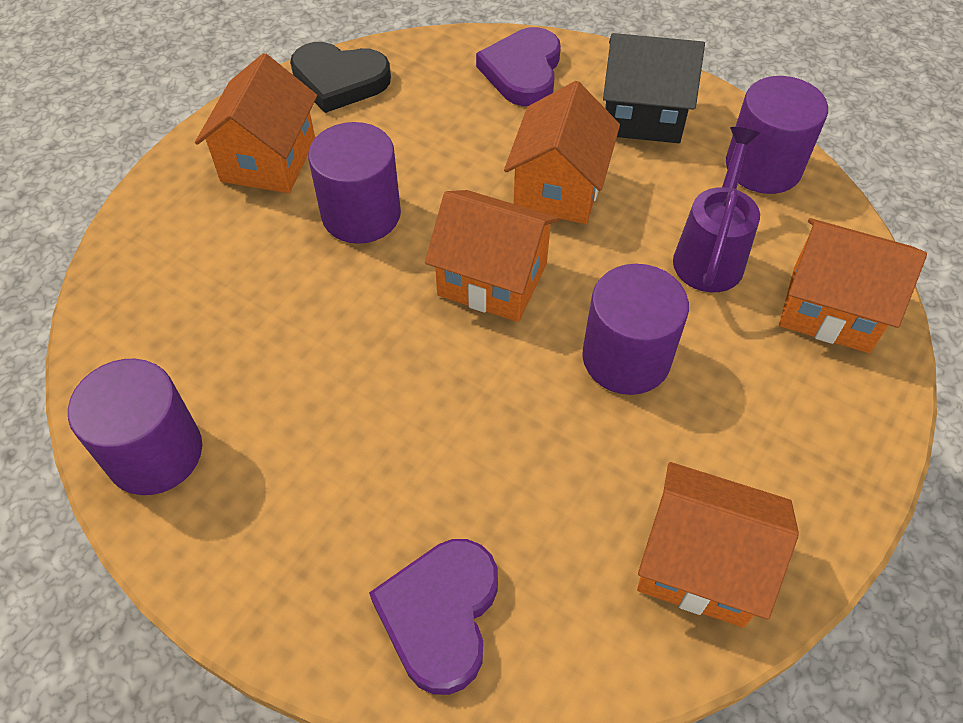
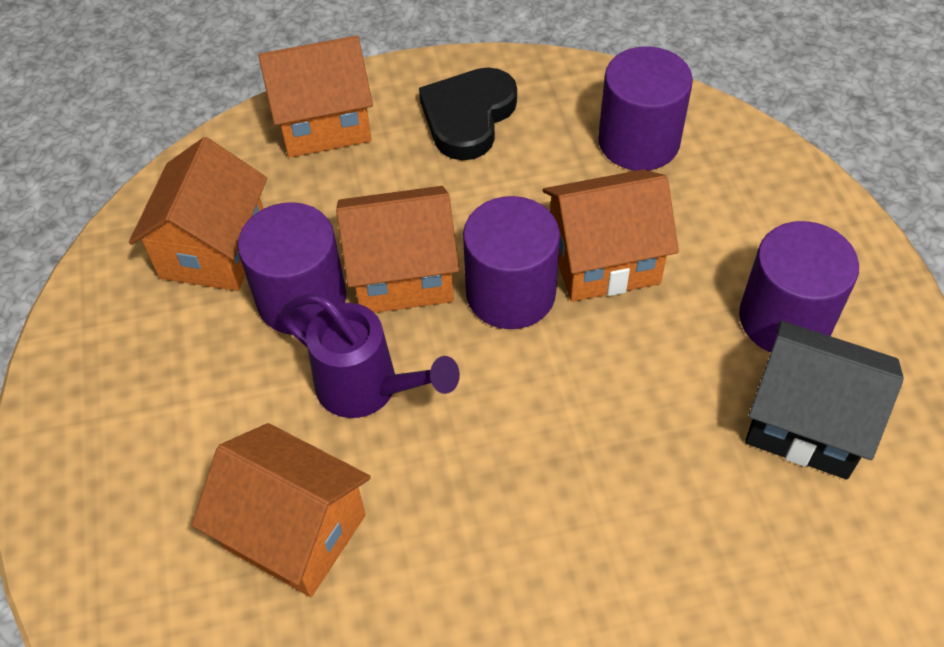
purple heart: 2 -> 0

